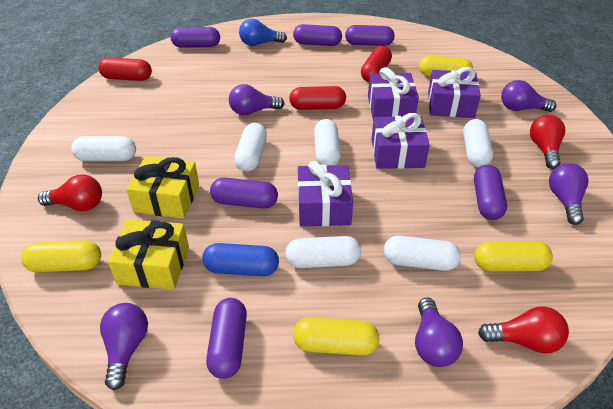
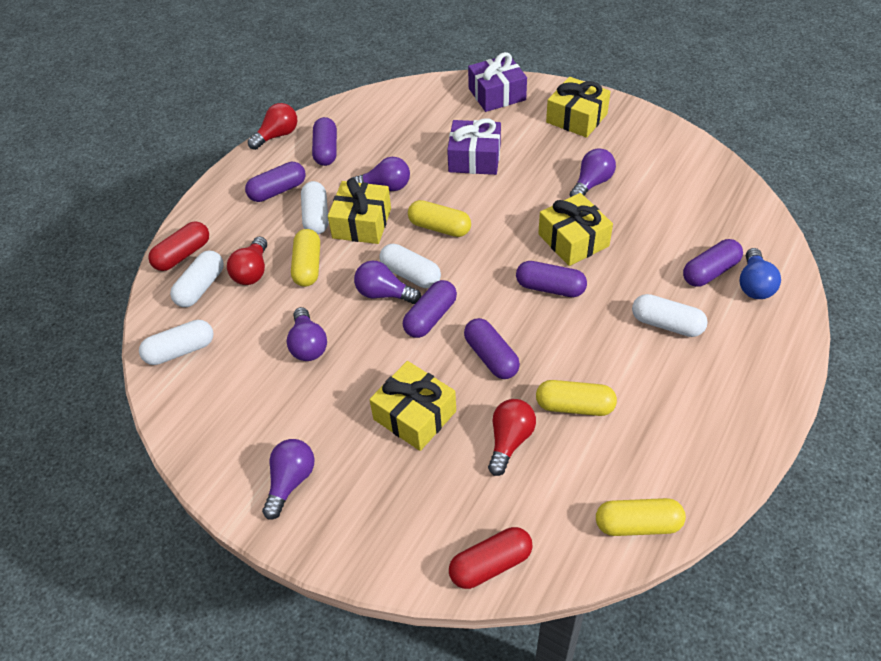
blue capsule: 1 -> 0
purple gift: 4 -> 2
red capsule: 3 -> 2
white capsule: 6 -> 5
yellow gift: 2 -> 4

